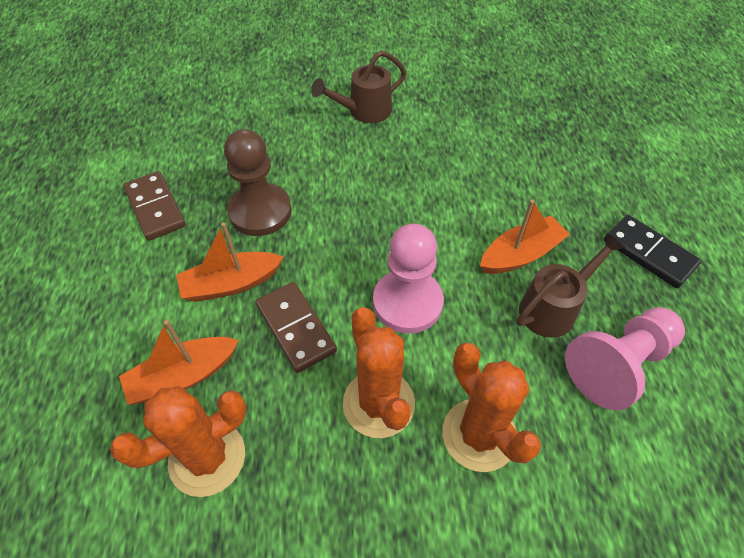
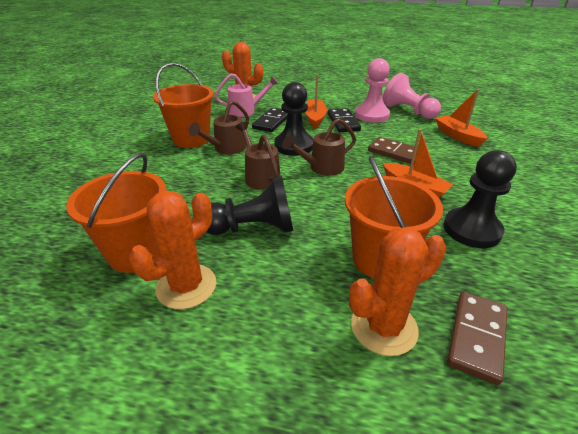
black domino: 1 -> 2
black pawn: 0 -> 3
brown pawn: 1 -> 0
brown watering can: 2 -> 3
orange bucket: 0 -> 3
pink watering can: 0 -> 1

